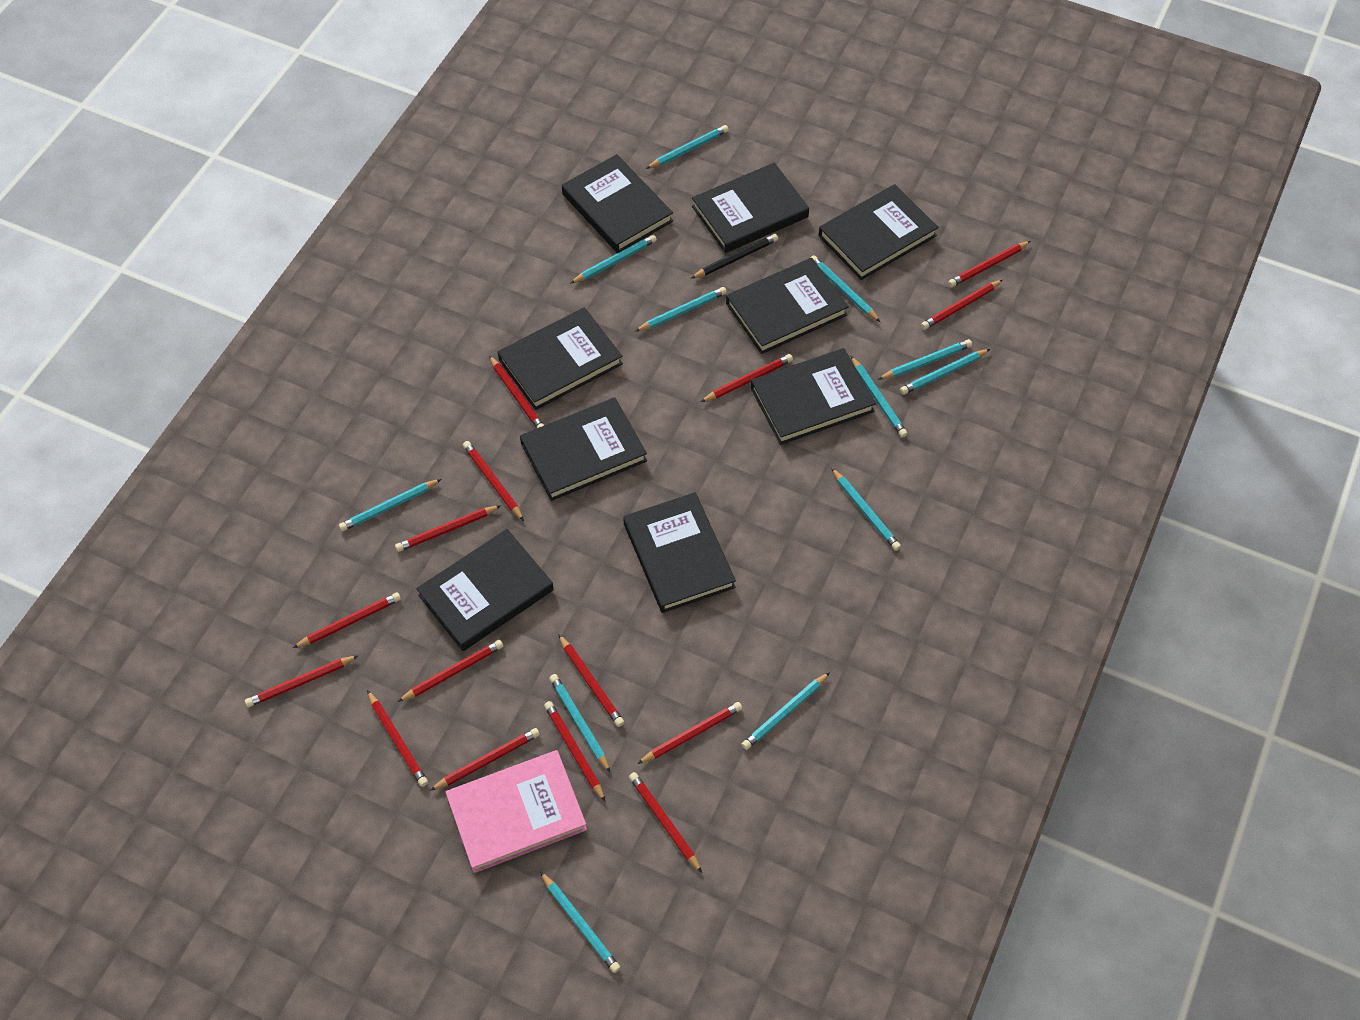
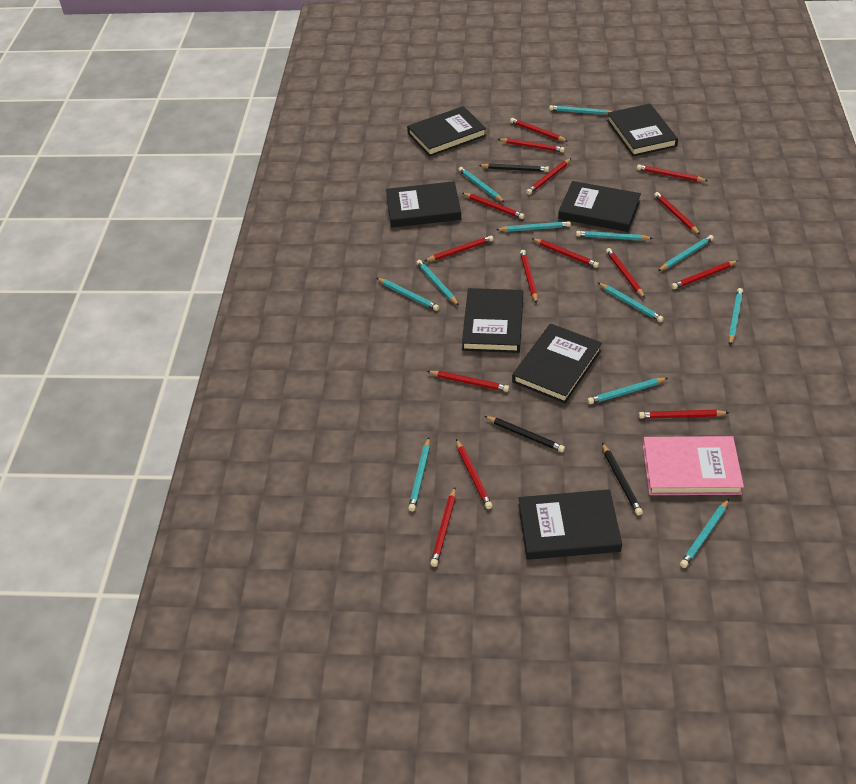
black book: 9 -> 7
black pencil: 1 -> 3

